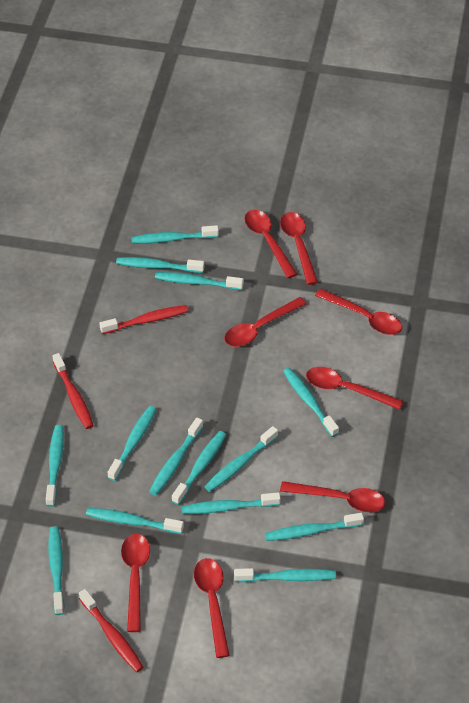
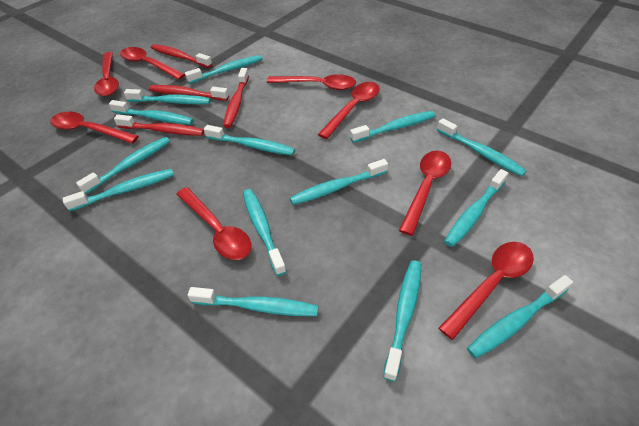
red toothbrush: 3 -> 4

